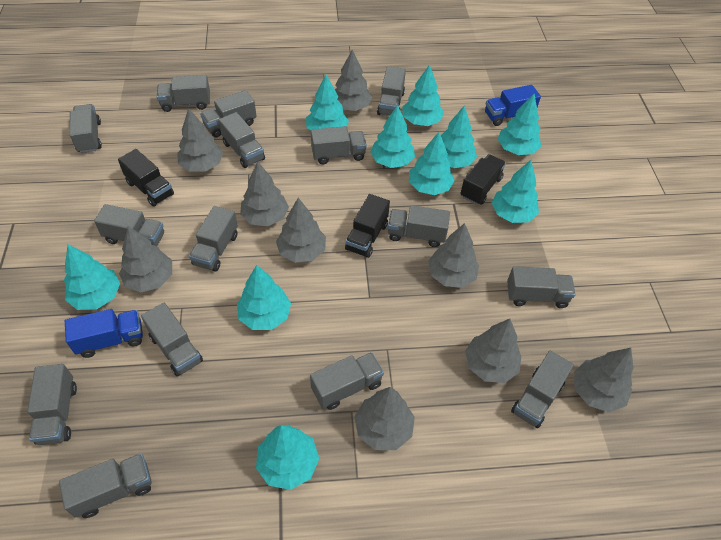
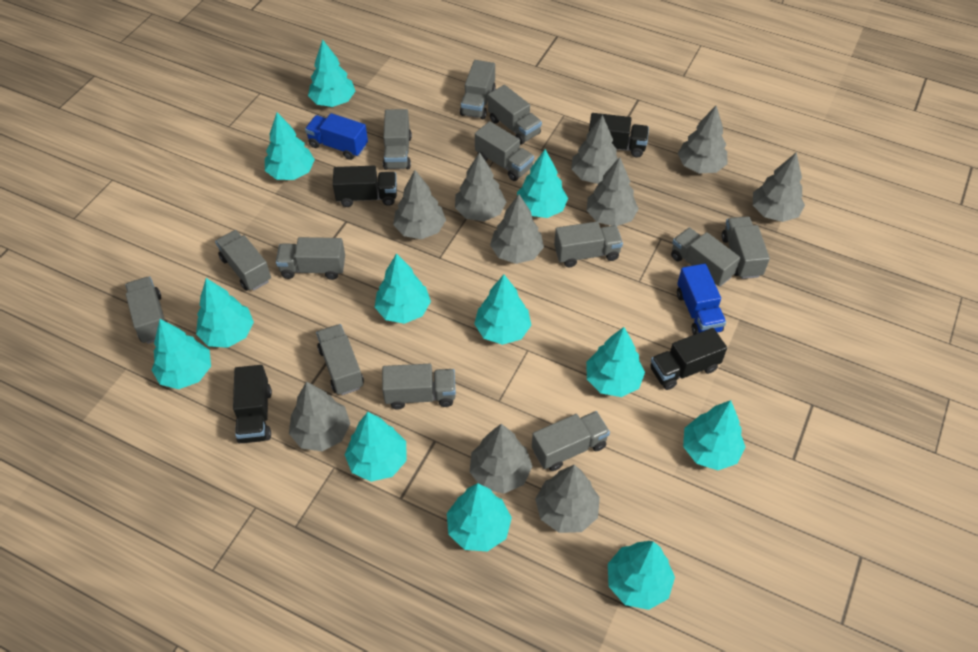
black truck: 3 -> 4
grey tree: 9 -> 10
grey truck: 15 -> 13
turquoise tree: 10 -> 12

